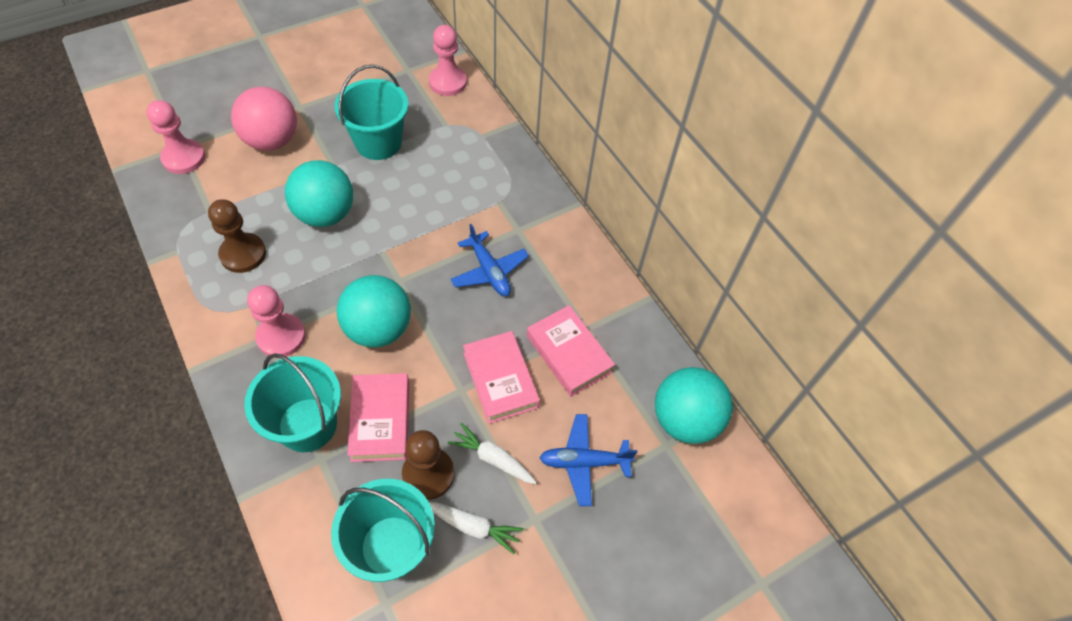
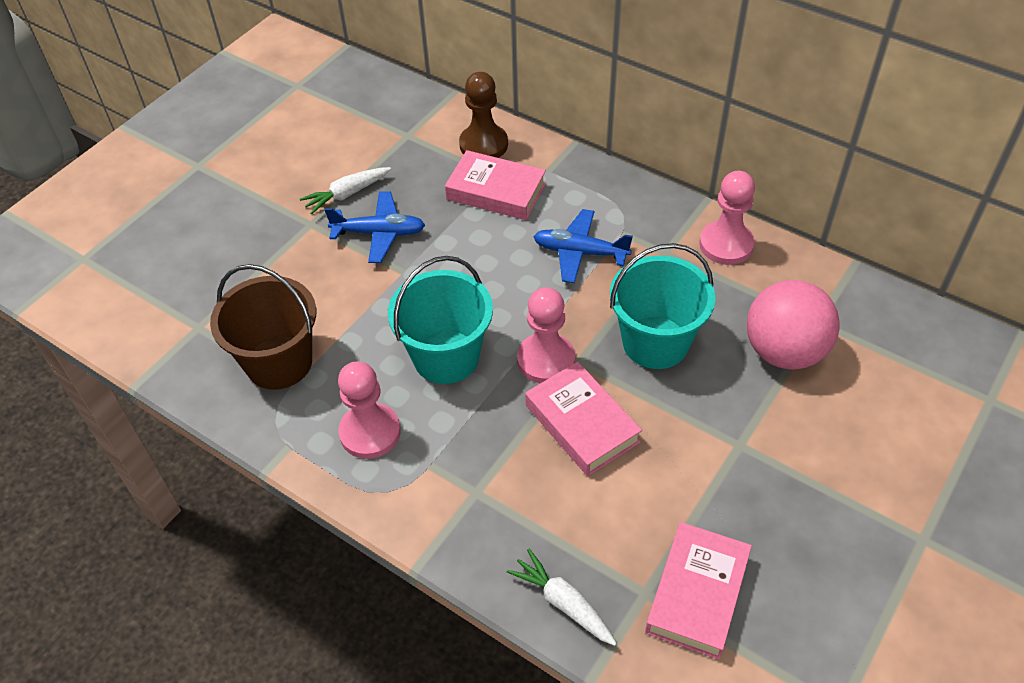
brown bucket: 0 -> 1
brown pawn: 2 -> 1
turquoise ball: 3 -> 0
turquoise bucket: 3 -> 2

